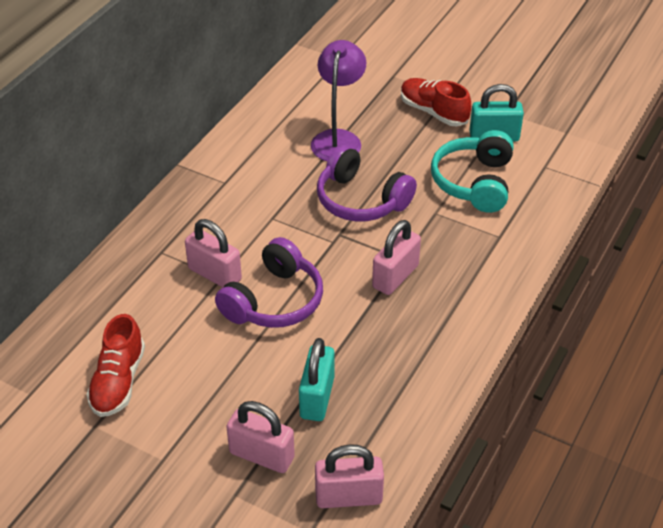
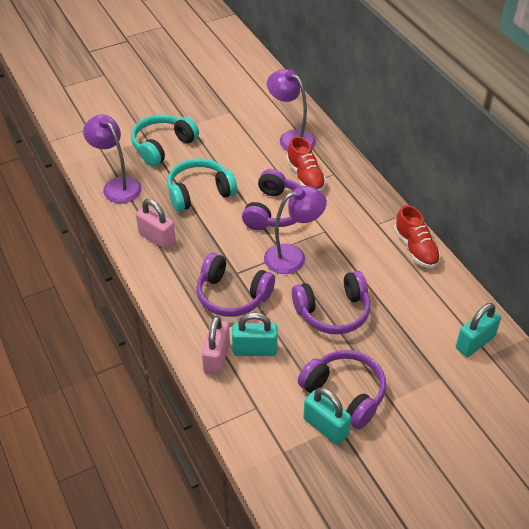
pink padlock: 4 -> 2
purple headphones: 2 -> 4
purple lamp: 1 -> 3
turquoise headphones: 1 -> 2
turquoise padlock: 2 -> 3

